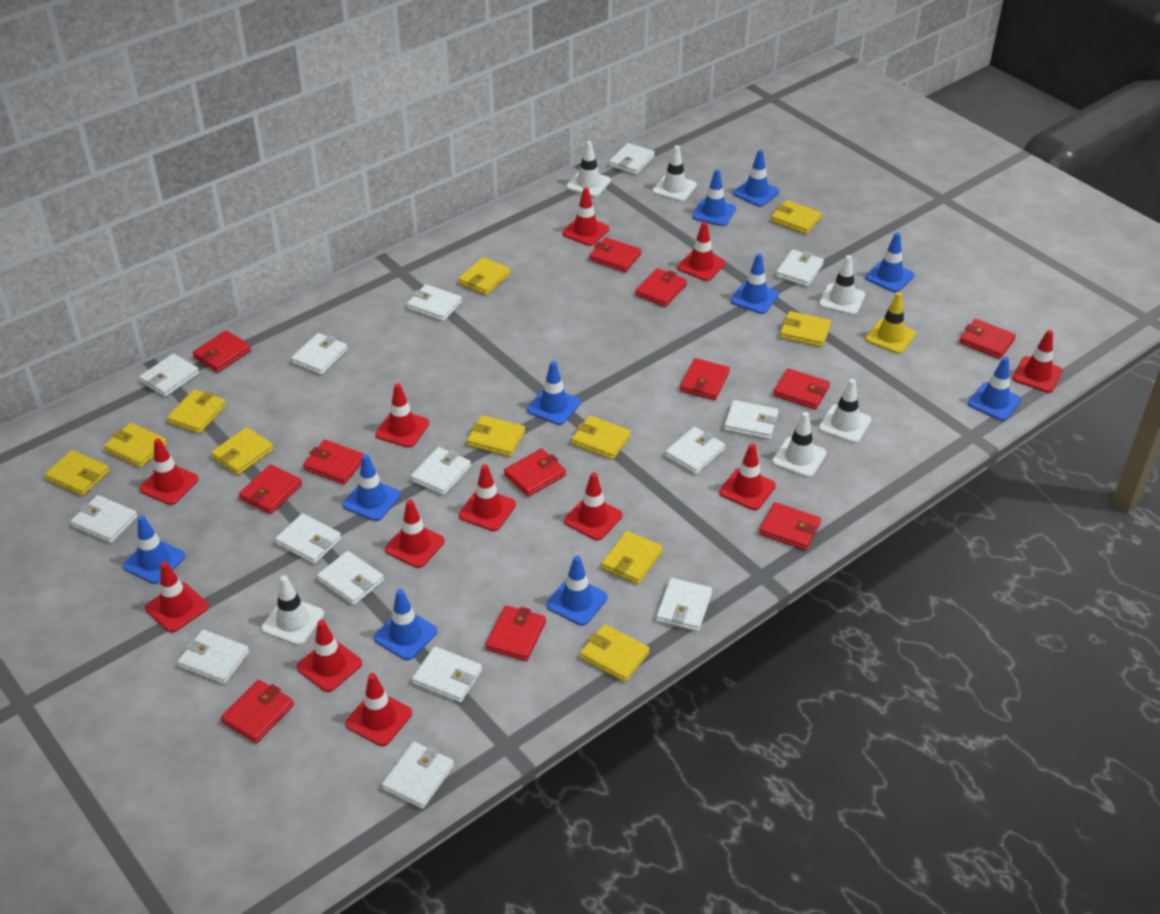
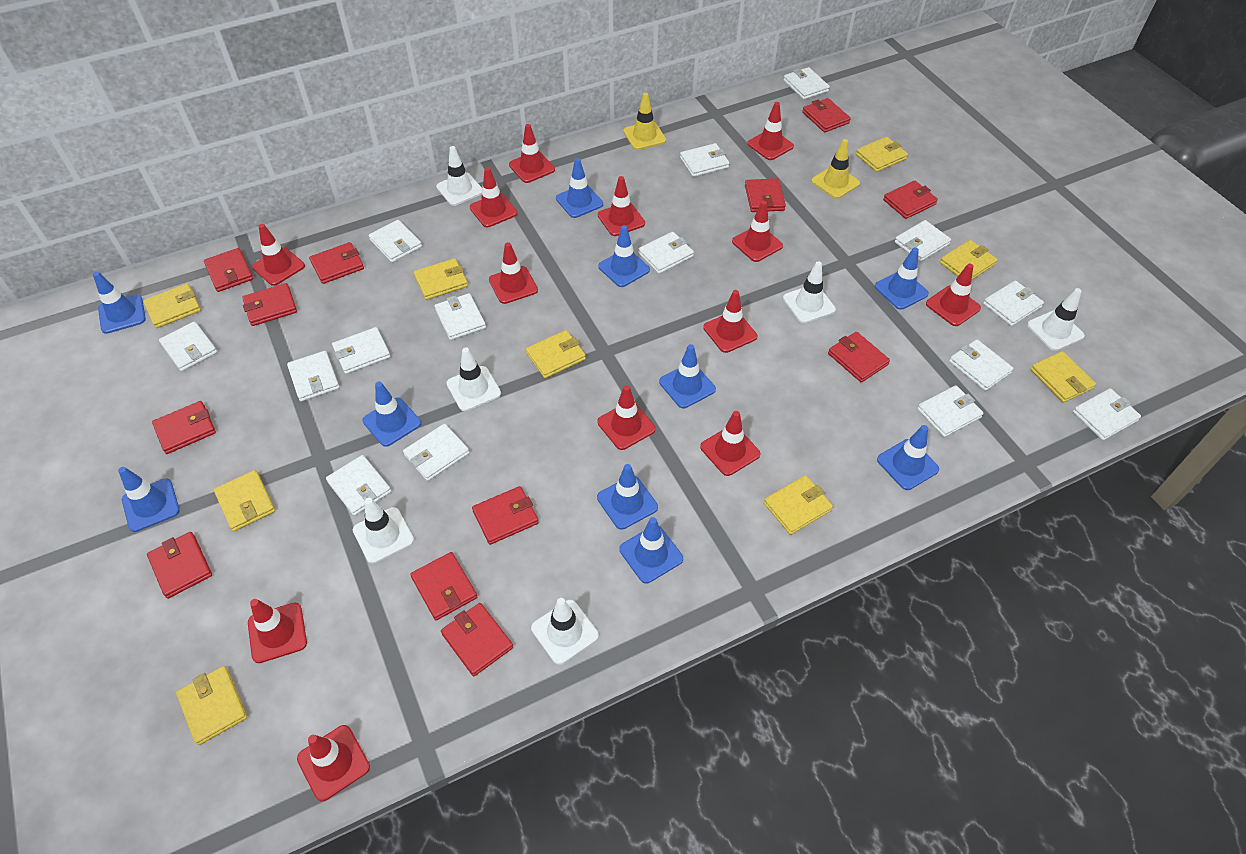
red traffic cone: 12 -> 13
yellow traffic cone: 1 -> 2
yellow wallet: 11 -> 9

